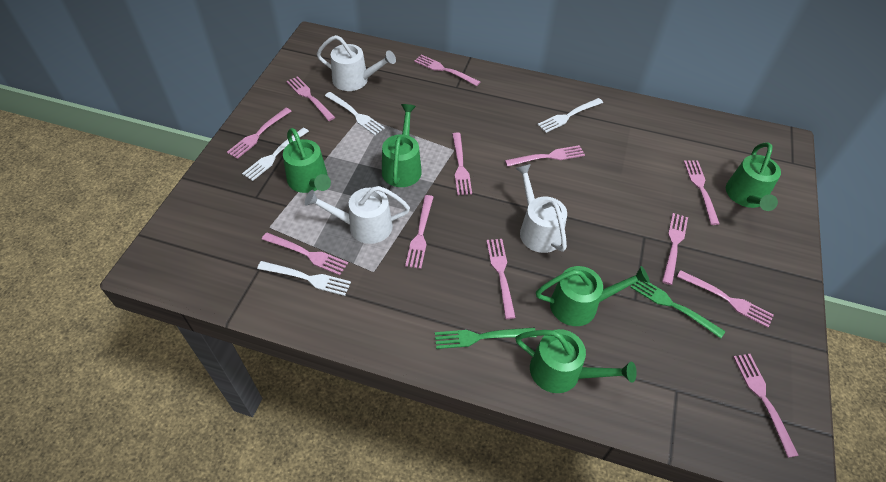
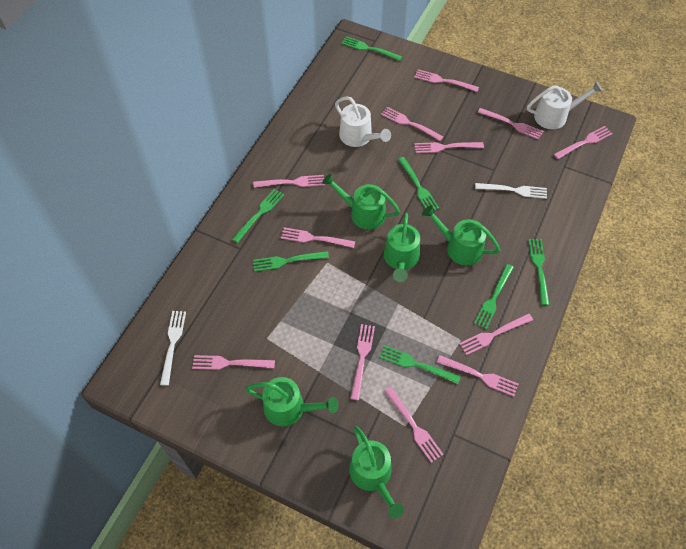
green fork: 2 -> 7
white fork: 4 -> 2
white watering can: 3 -> 2

